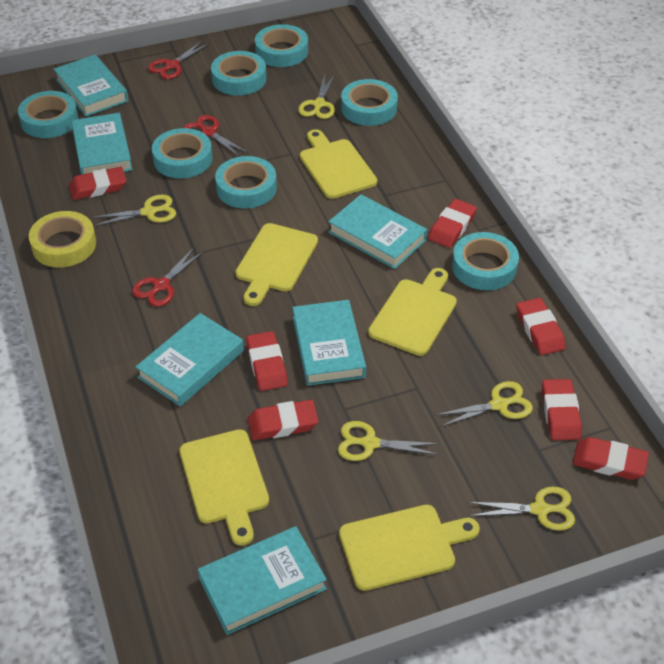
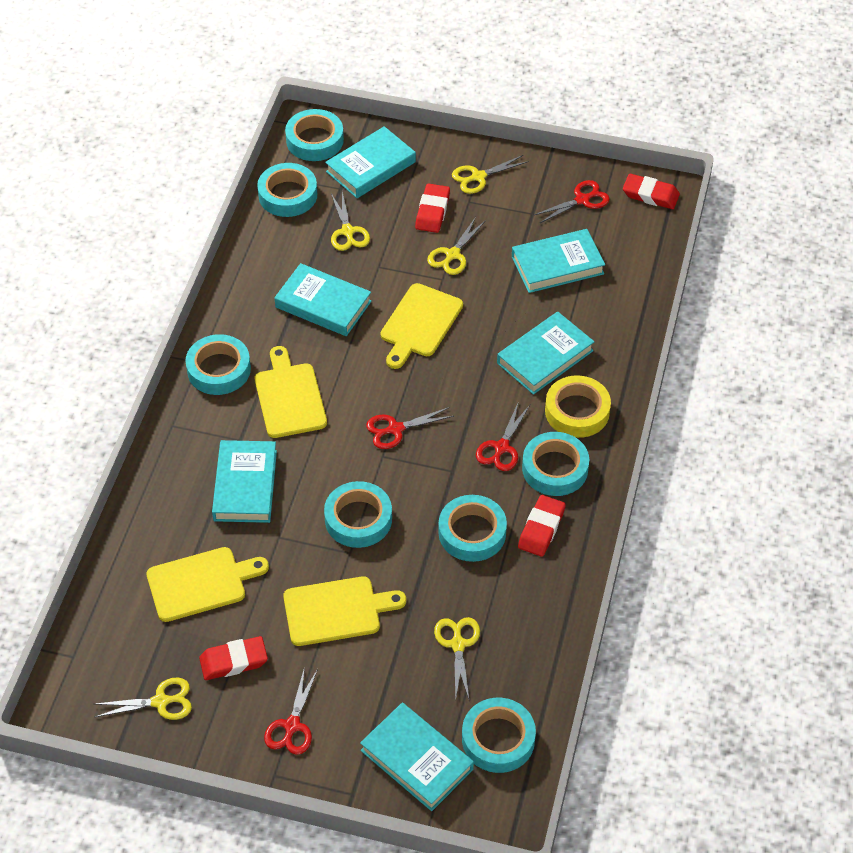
red eraser: 7 -> 4
red scissors: 3 -> 4
yellow cutting board: 5 -> 4

